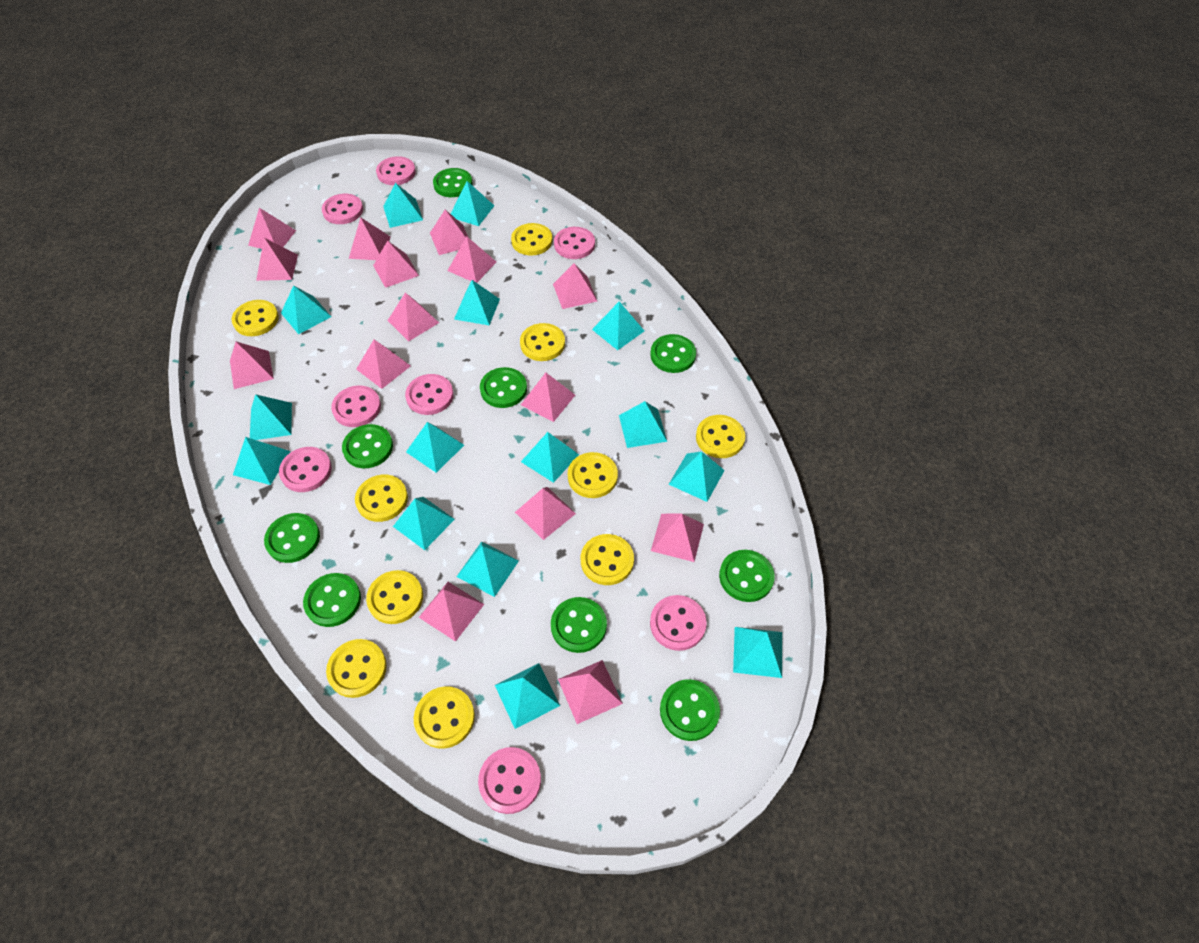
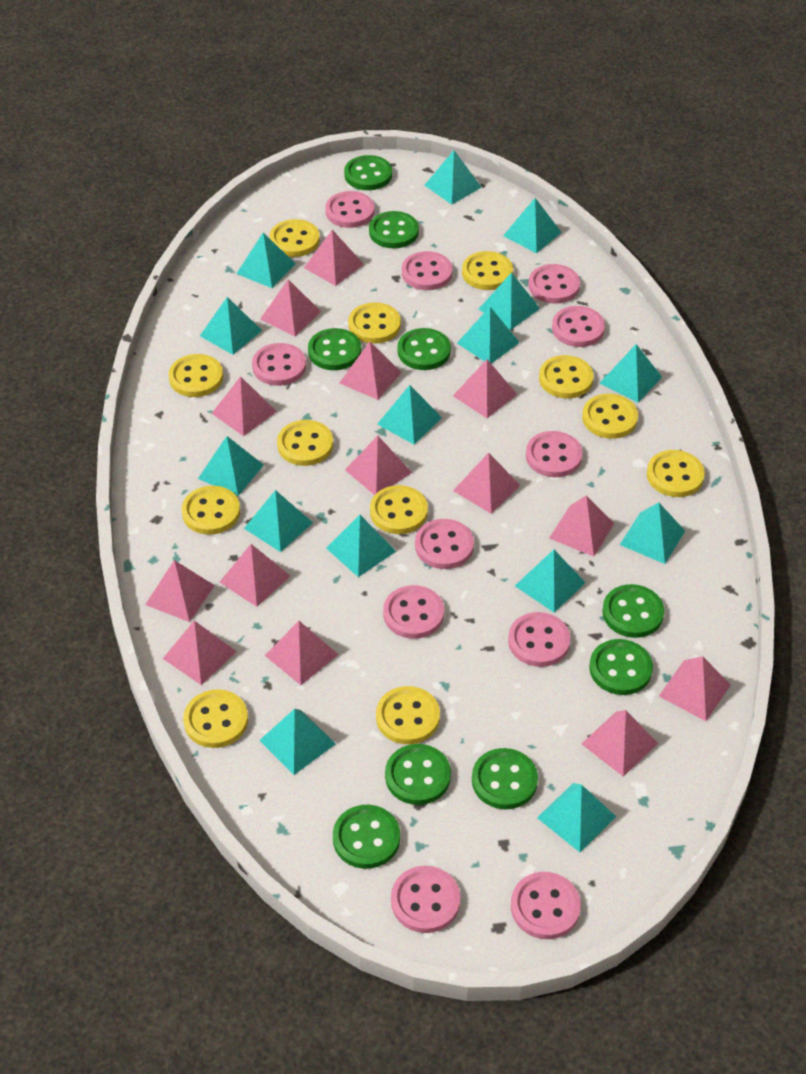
pink button: 8 -> 11
pink pyramid: 15 -> 14
yellow button: 10 -> 12

